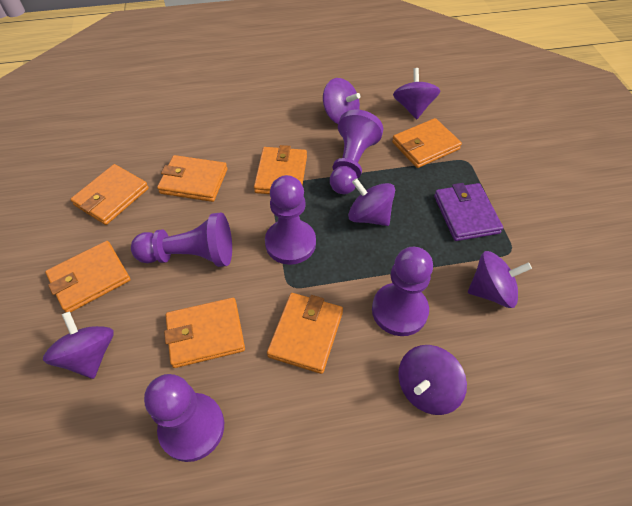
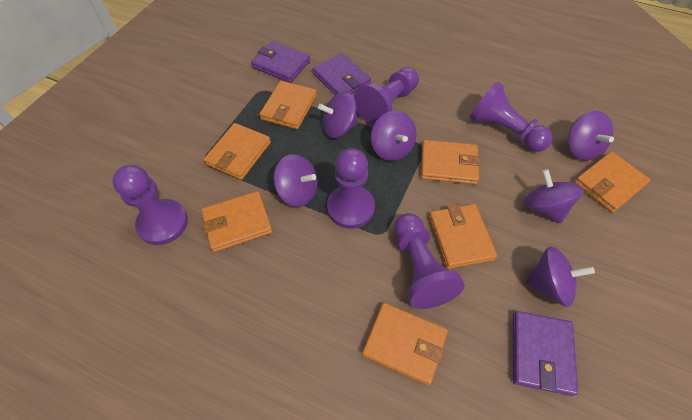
purple wallet: 1 -> 3

